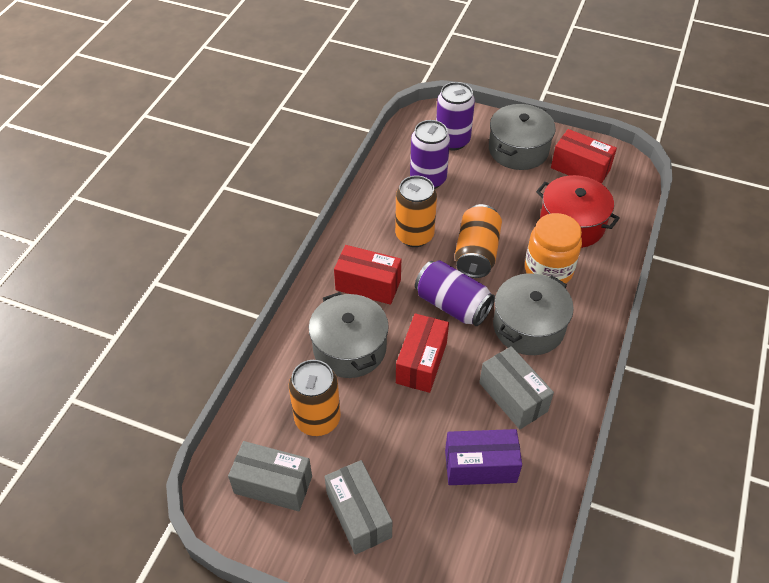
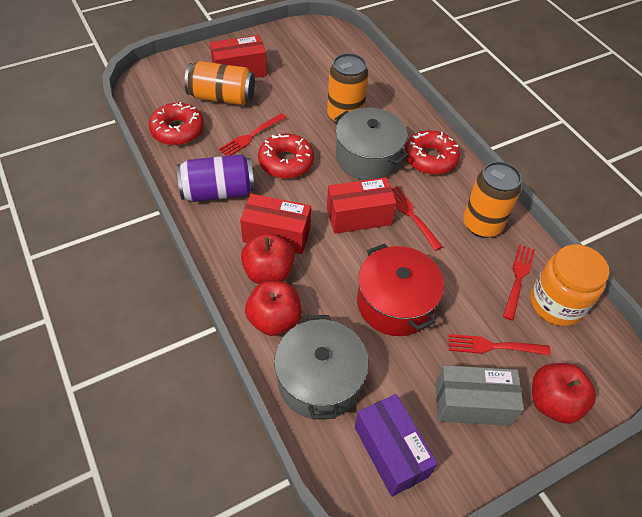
grey box: 3 -> 1
grey pot: 3 -> 2
purple can: 3 -> 1
red apple: 0 -> 3
red donut: 0 -> 3
red fork: 0 -> 4

